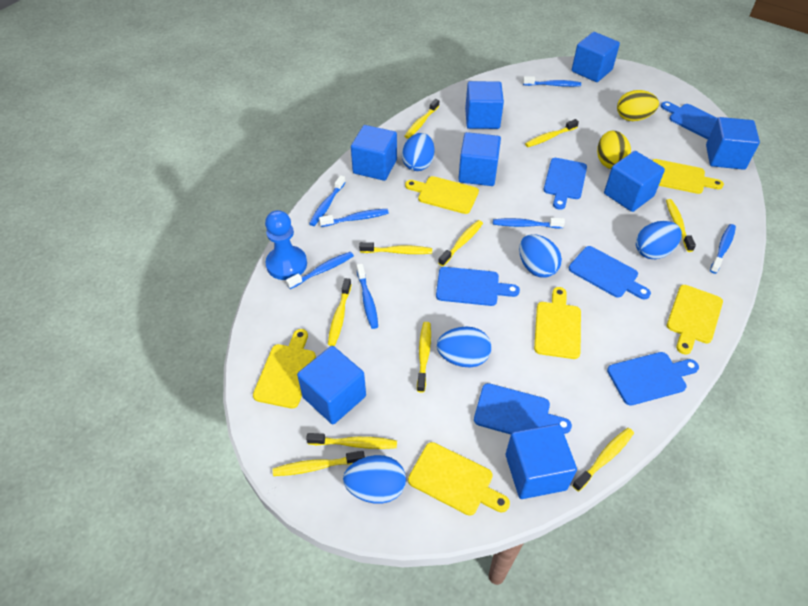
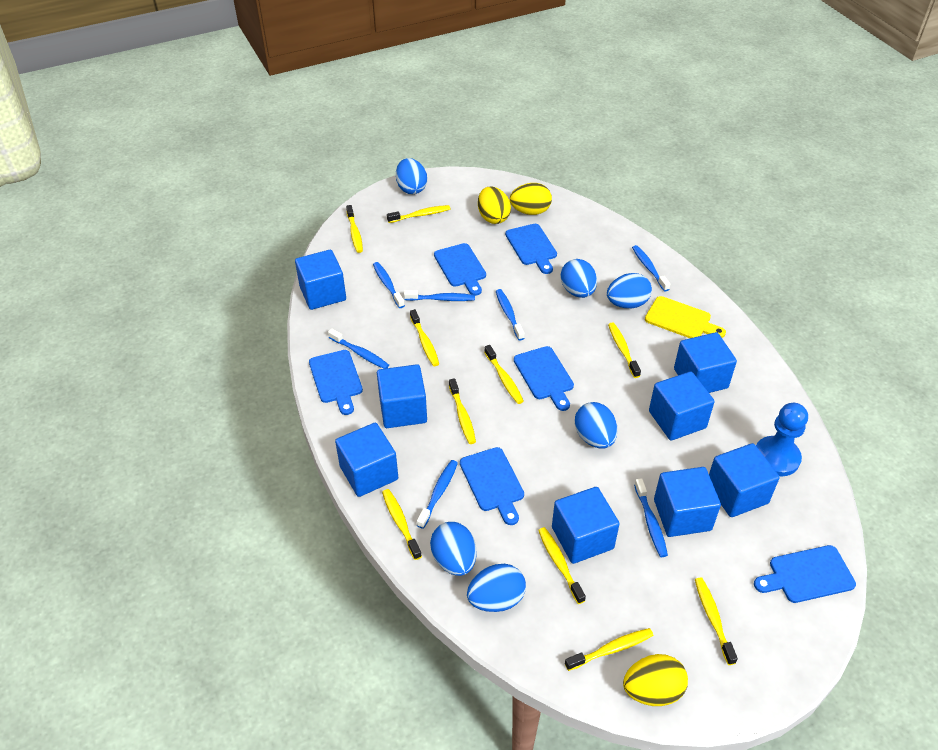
blue egg: 5 -> 6
yellow cutting board: 6 -> 1
yellow egg: 2 -> 3

